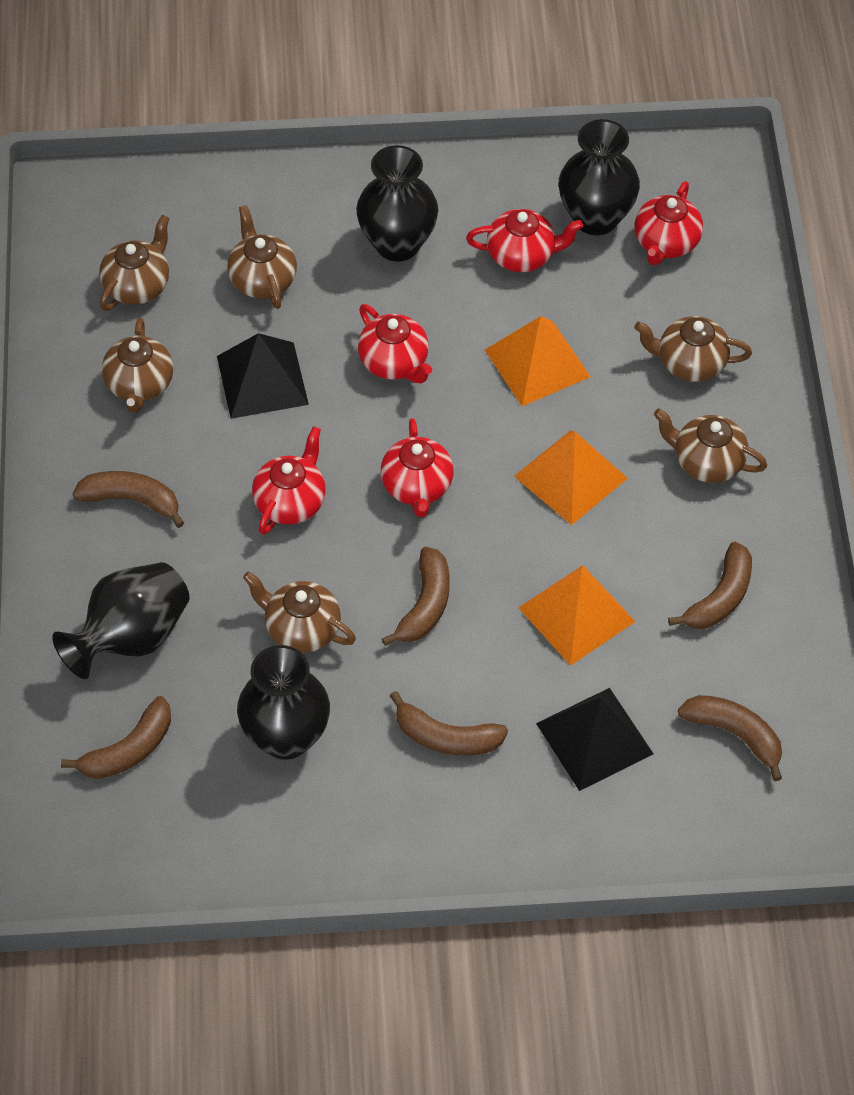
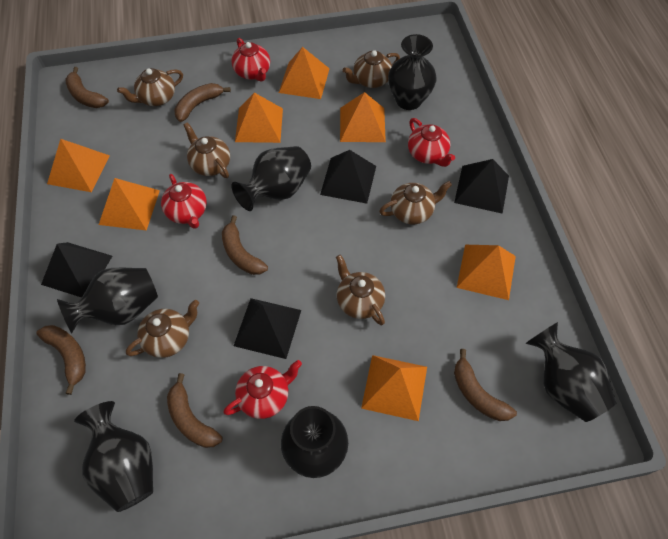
black pyramid: 2 -> 4
black vase: 4 -> 6
orange pyramid: 3 -> 7
red teapot: 5 -> 4

